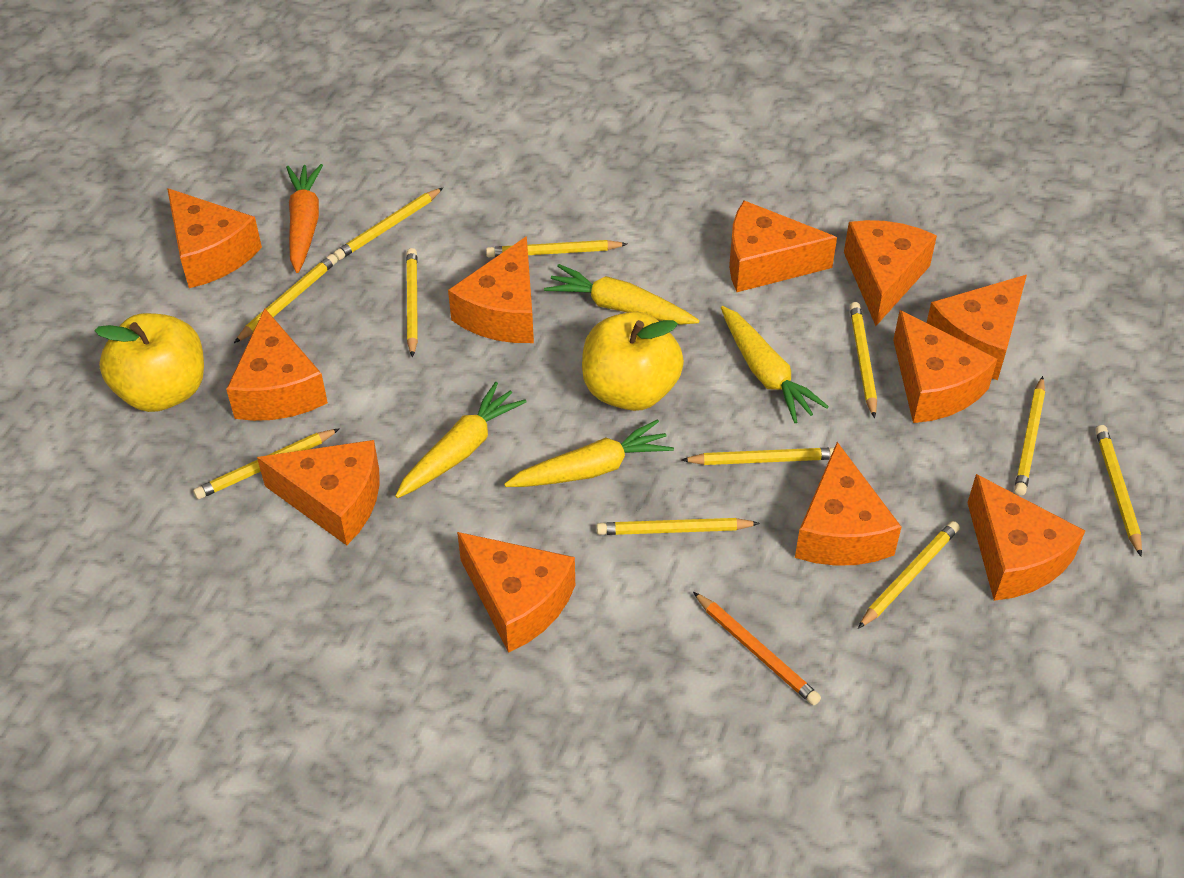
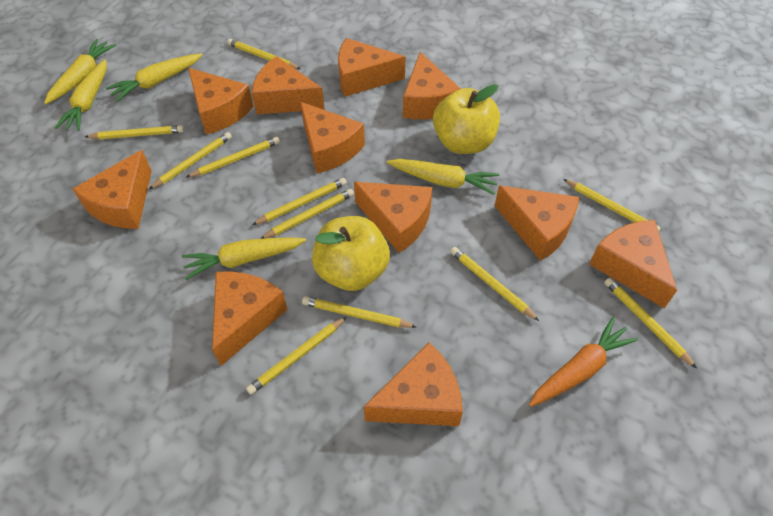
orange pencil: 1 -> 0
yellow carrot: 4 -> 5

